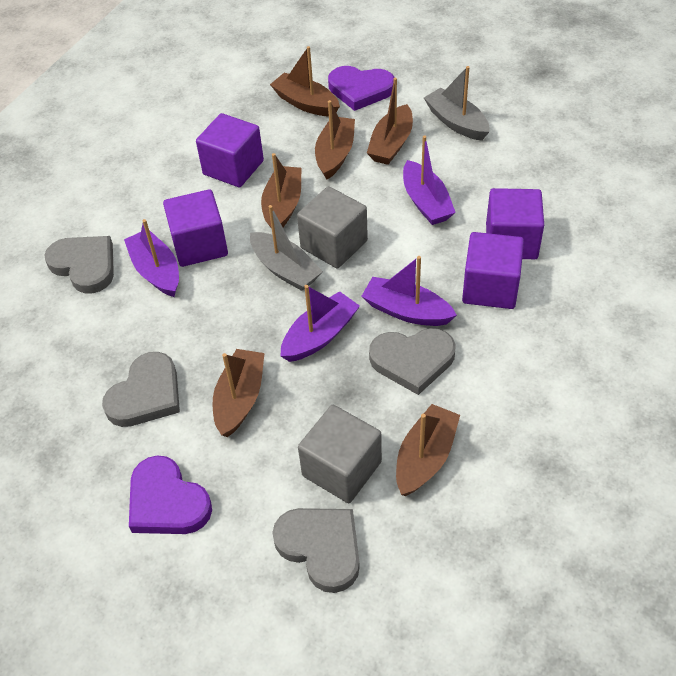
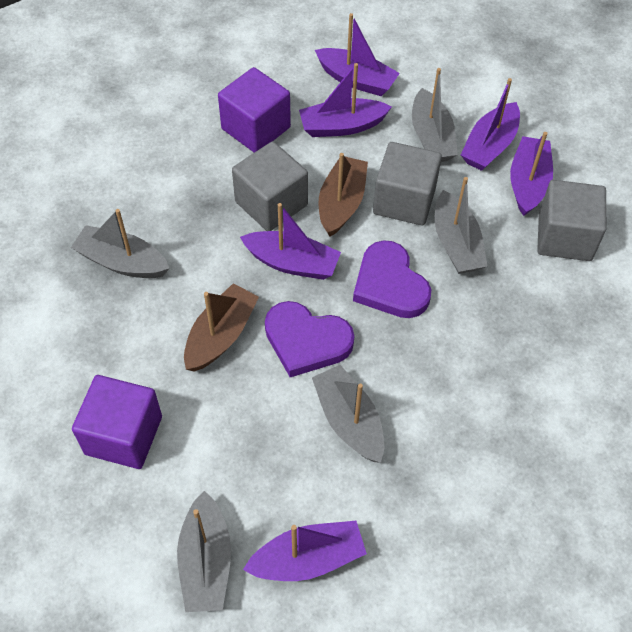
brown boat: 6 -> 2
grey boat: 2 -> 5
grey cube: 2 -> 3
grey heart: 4 -> 0
purple boat: 4 -> 6
purple cube: 4 -> 2

